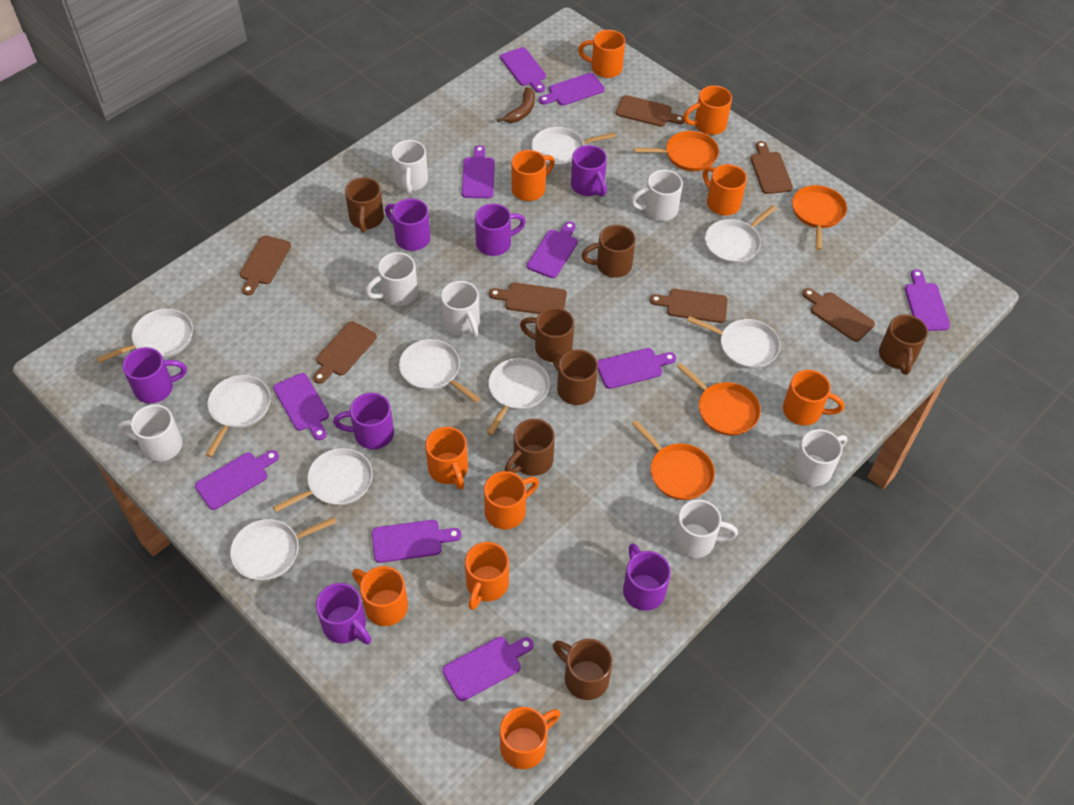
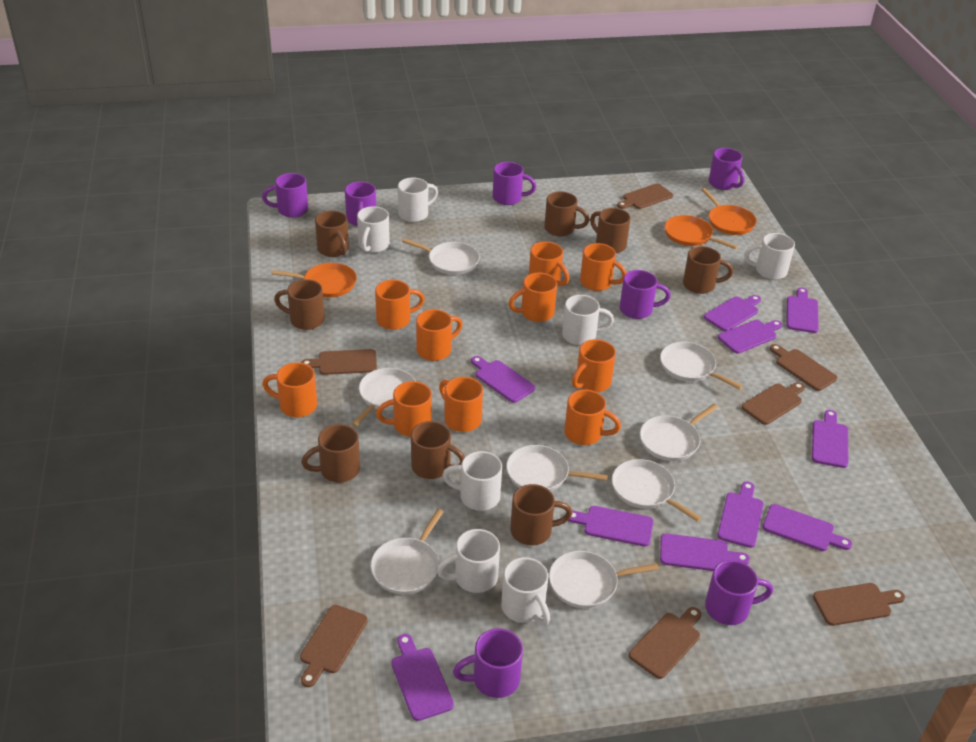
brown banana: 1 -> 0
brown mug: 7 -> 8
orange pan: 4 -> 3
white pan: 9 -> 8

